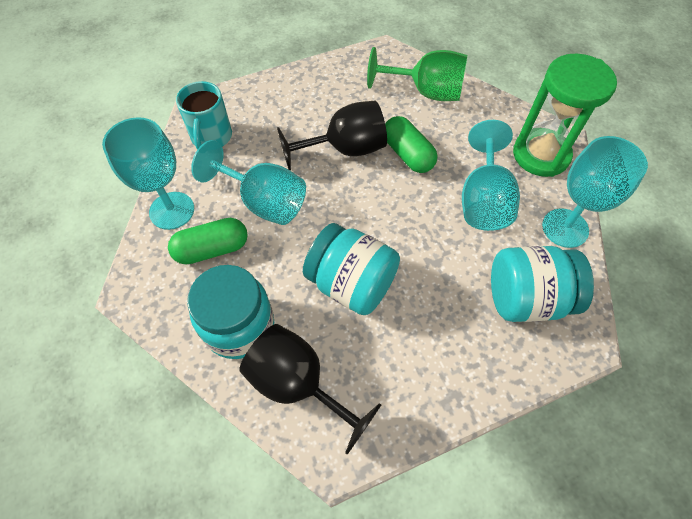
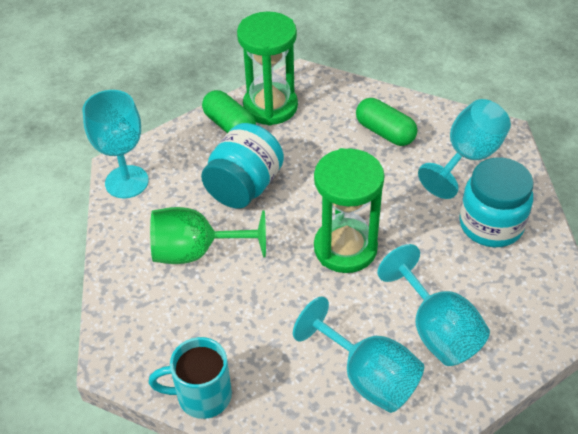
black goblet: 2 -> 0
green hourglass: 1 -> 2
turquoise jar: 3 -> 2

